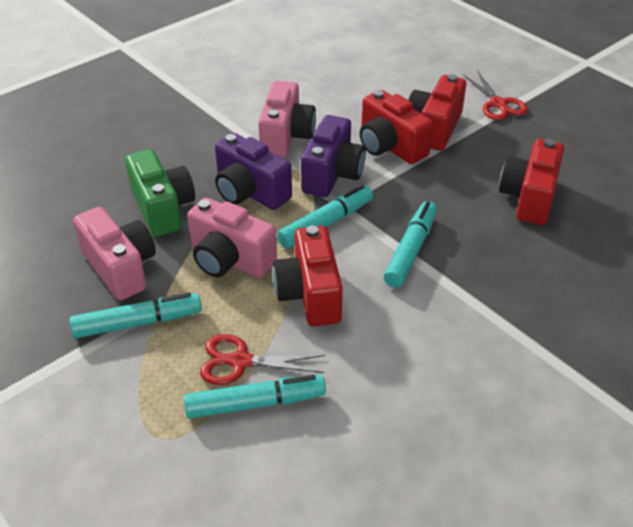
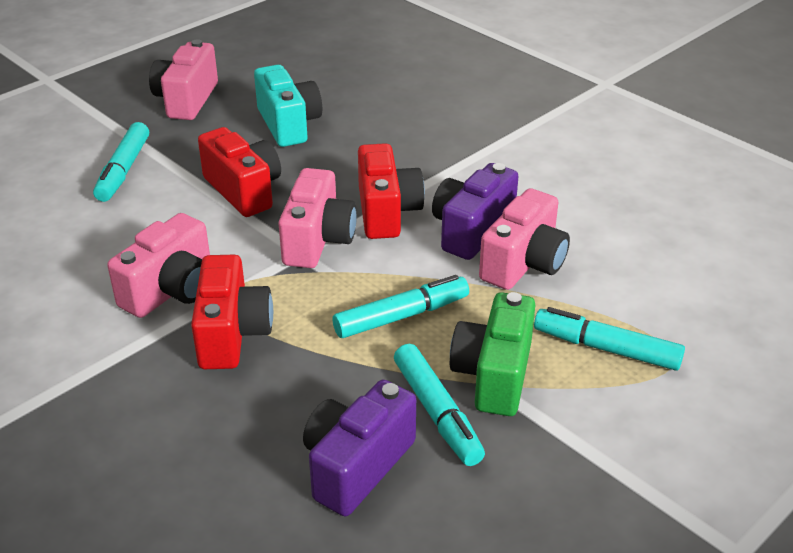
pink camera: 3 -> 4
red camera: 4 -> 3
red scissors: 2 -> 0
turquoise camera: 0 -> 1

